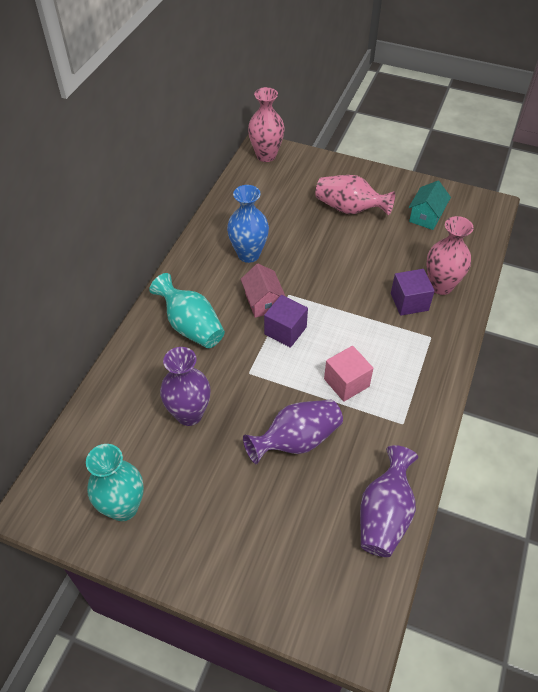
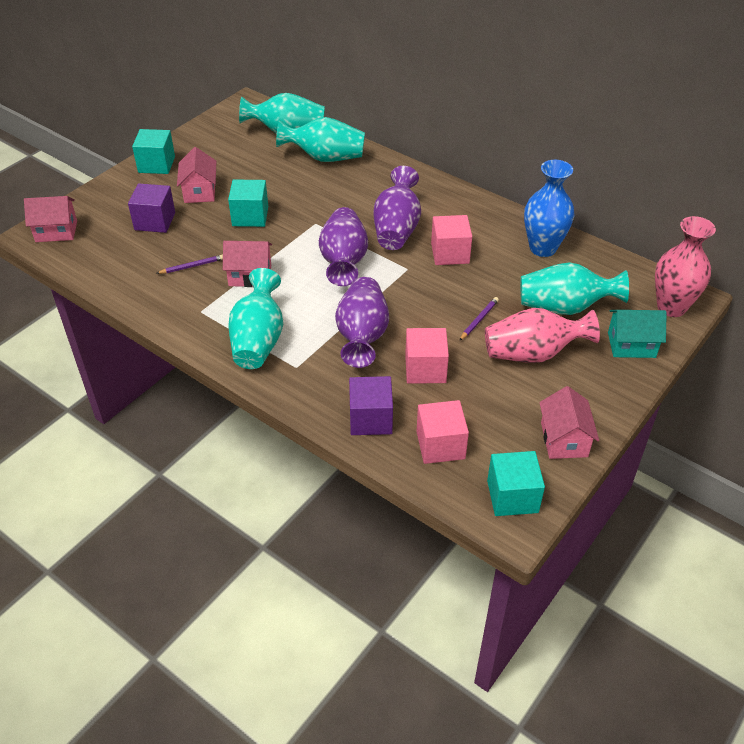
pink cube: 1 -> 3
pink house: 1 -> 4
pink vase: 3 -> 2
purple pencil: 0 -> 2
turquoise cube: 0 -> 3
turquoise vase: 2 -> 4

